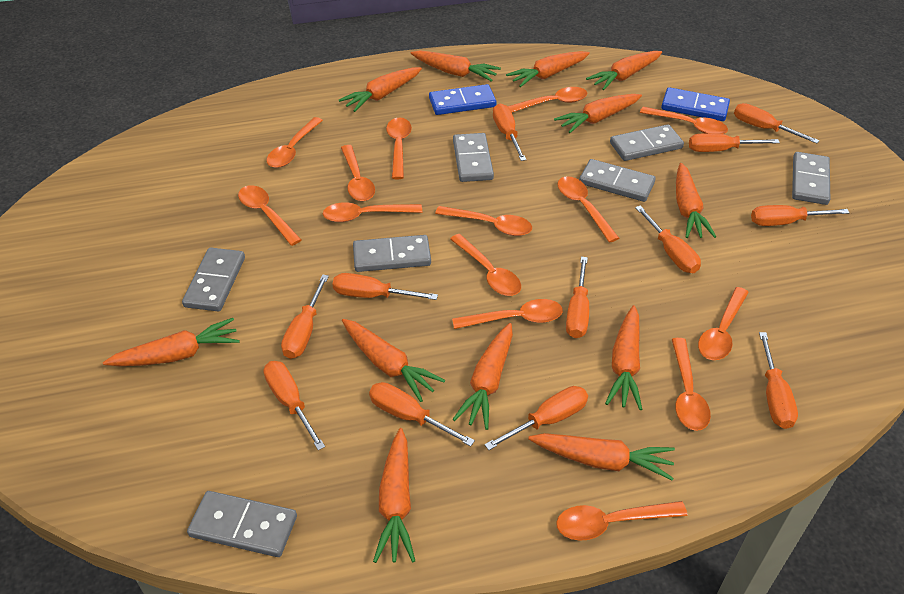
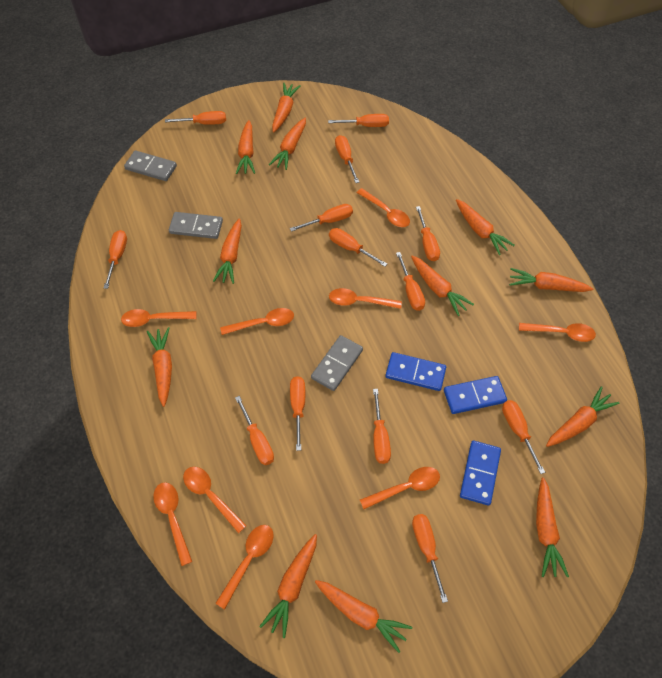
blue domino: 2 -> 3
grey domino: 7 -> 3
orange screwdriver: 12 -> 13
orange spoon: 14 -> 9

